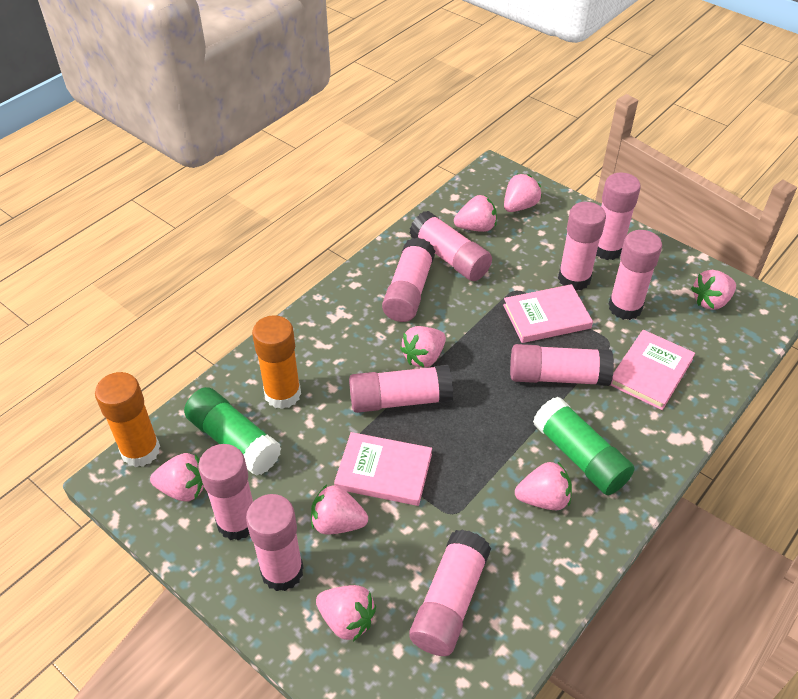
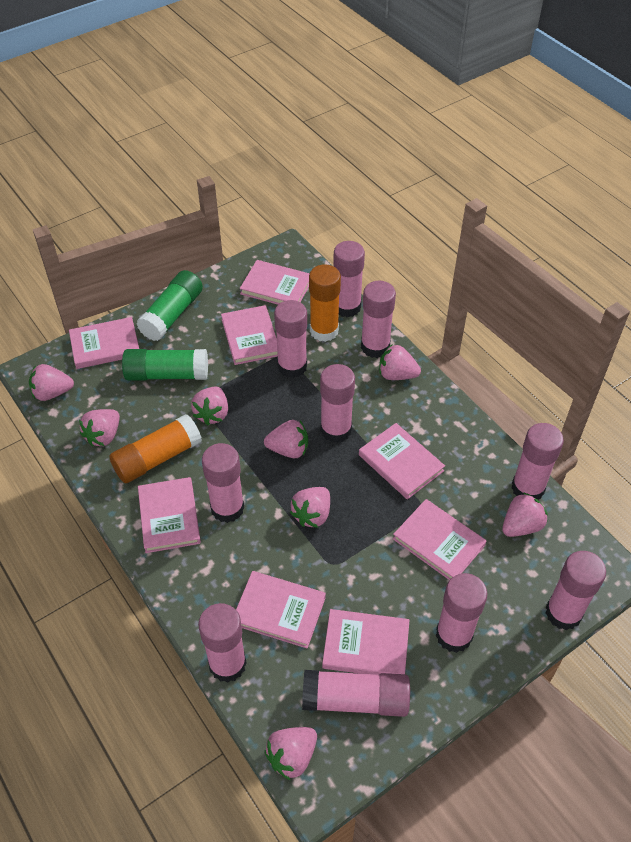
pink book: 3 -> 8

